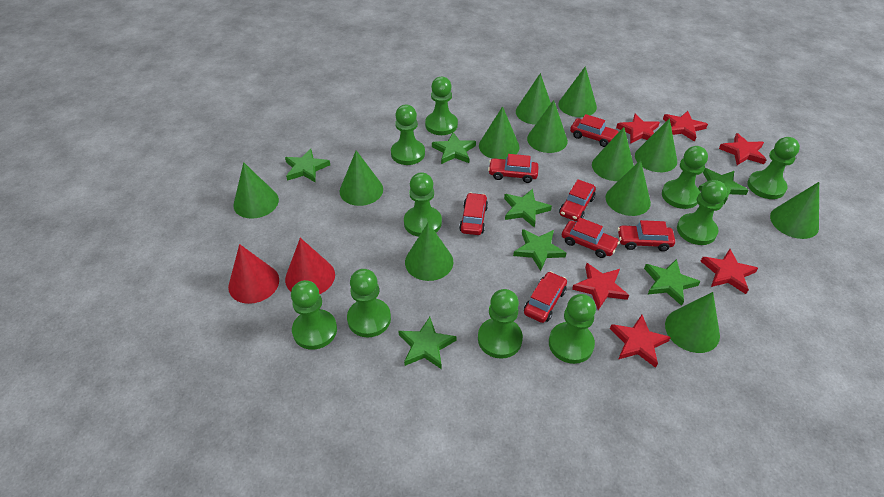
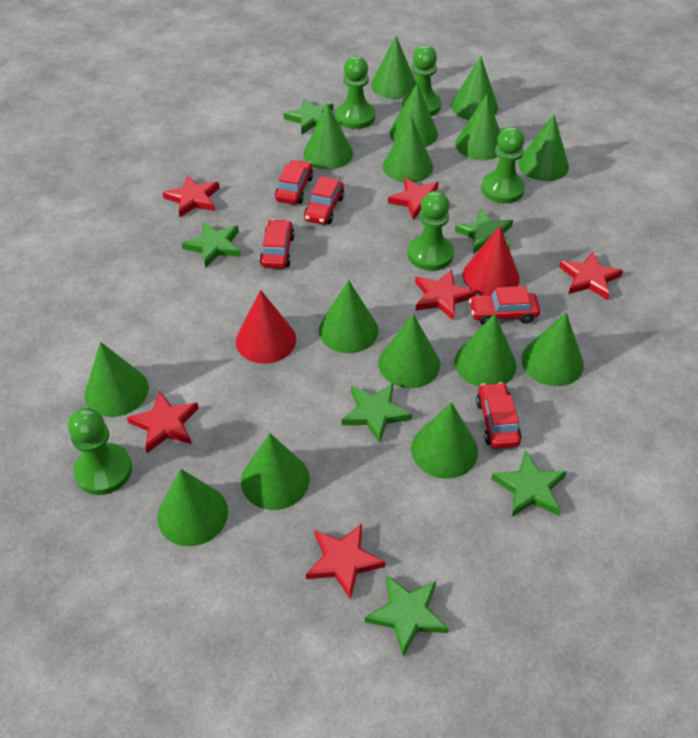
green cone: 12 -> 15
green pawn: 10 -> 5
green star: 7 -> 6
red car: 7 -> 5

